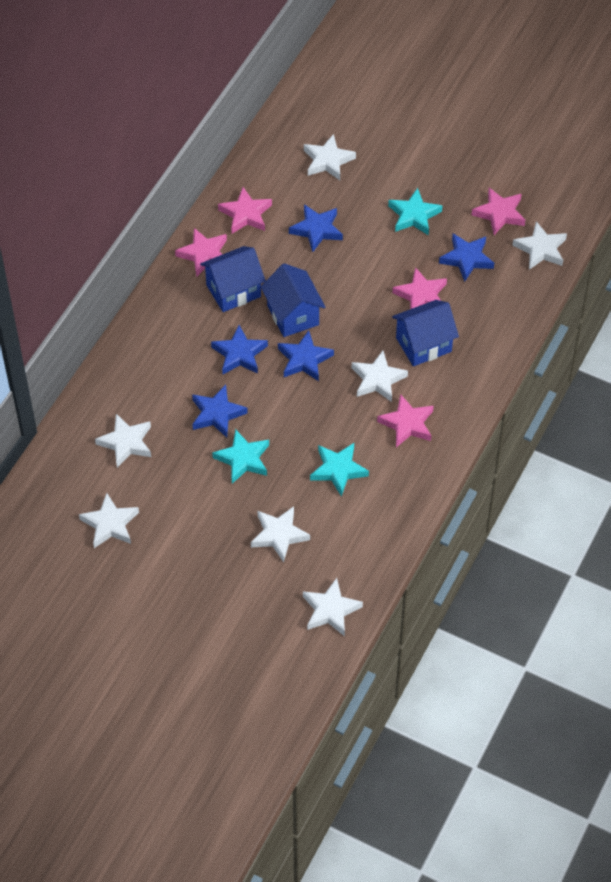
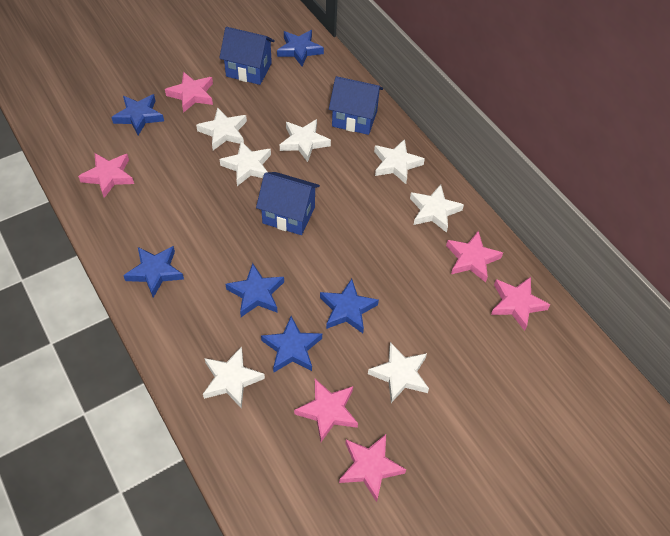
blue star: 5 -> 6
pink star: 5 -> 6
turquoise star: 3 -> 0

